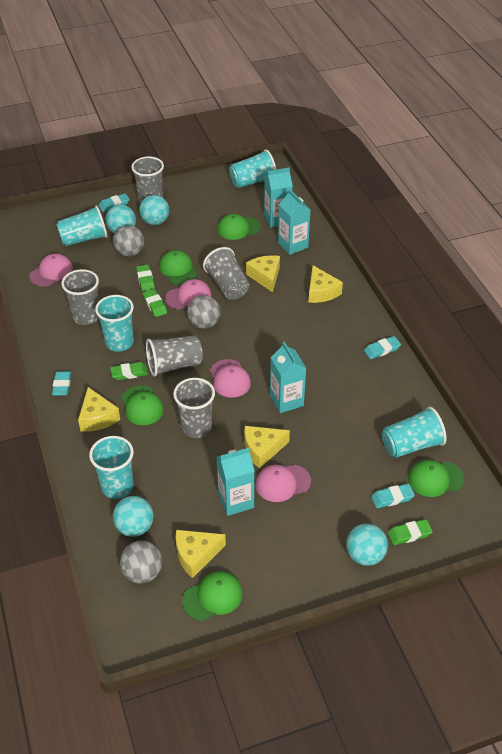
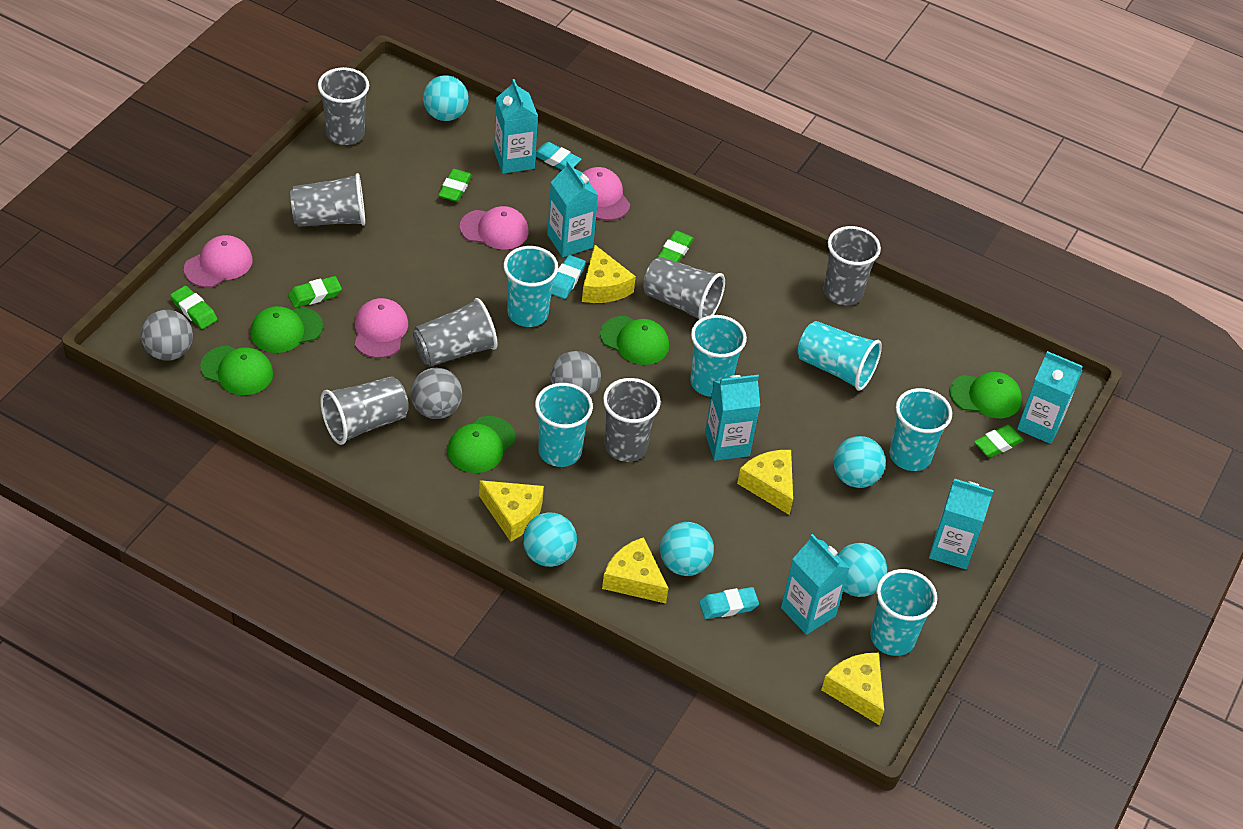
green eraser: 4 -> 5
grey cup: 5 -> 7
turquoise ball: 4 -> 5
turquoise carton: 4 -> 6
turquoise cup: 5 -> 6
turquoise eraser: 4 -> 3

